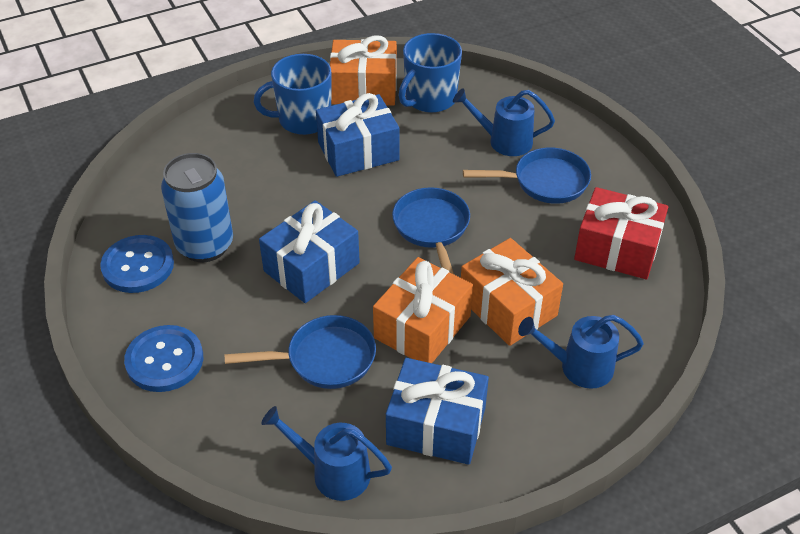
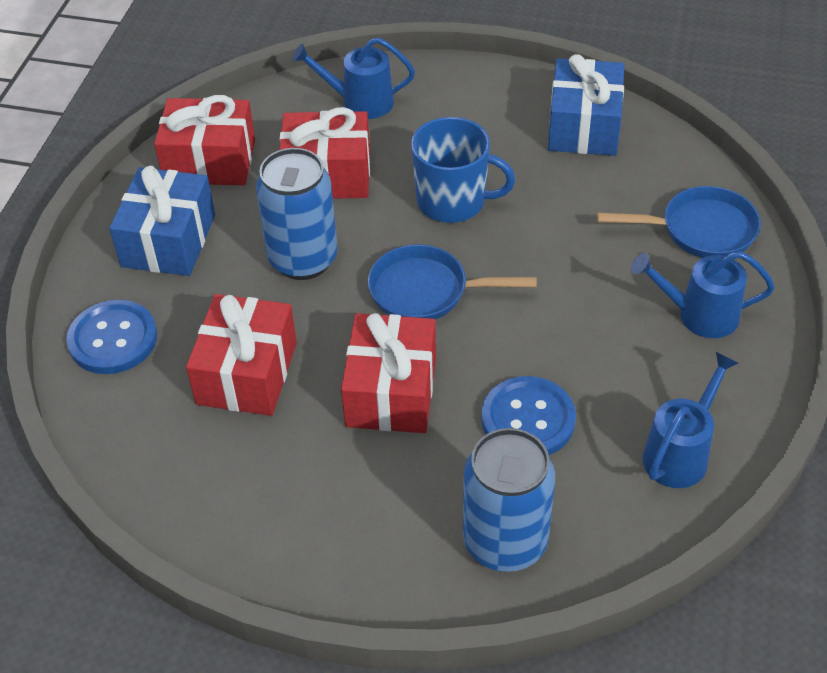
blue can: 1 -> 2
blue gift: 3 -> 2
blue mug: 2 -> 1
blue pan: 3 -> 2
orange gift: 3 -> 0
red gift: 1 -> 4

